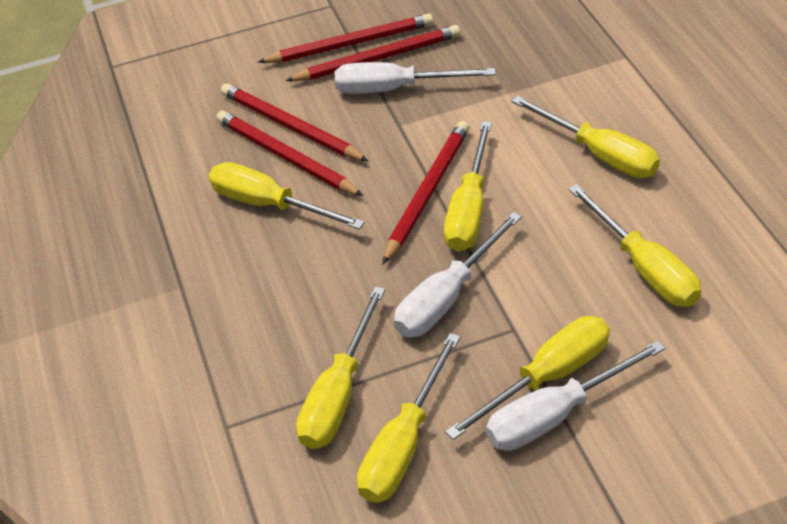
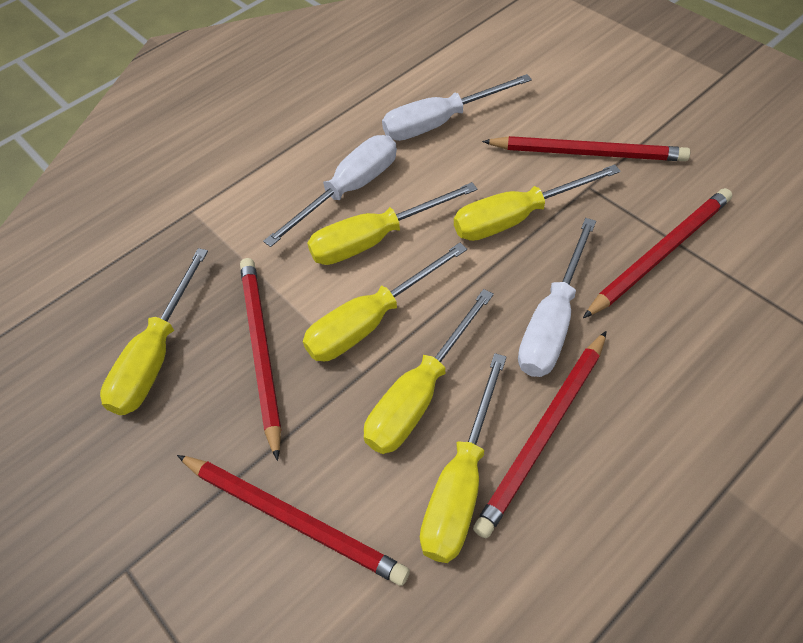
yellow screwdriver: 7 -> 6

